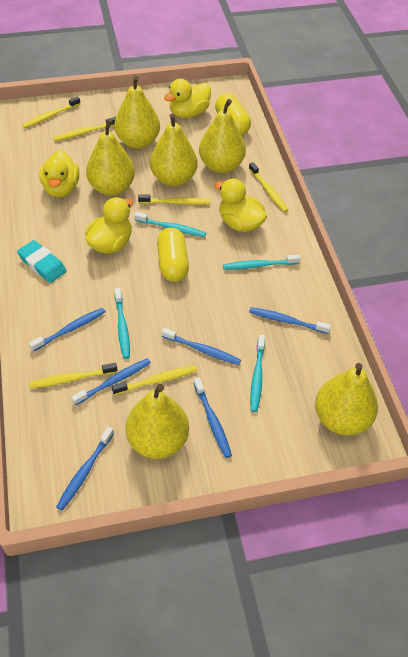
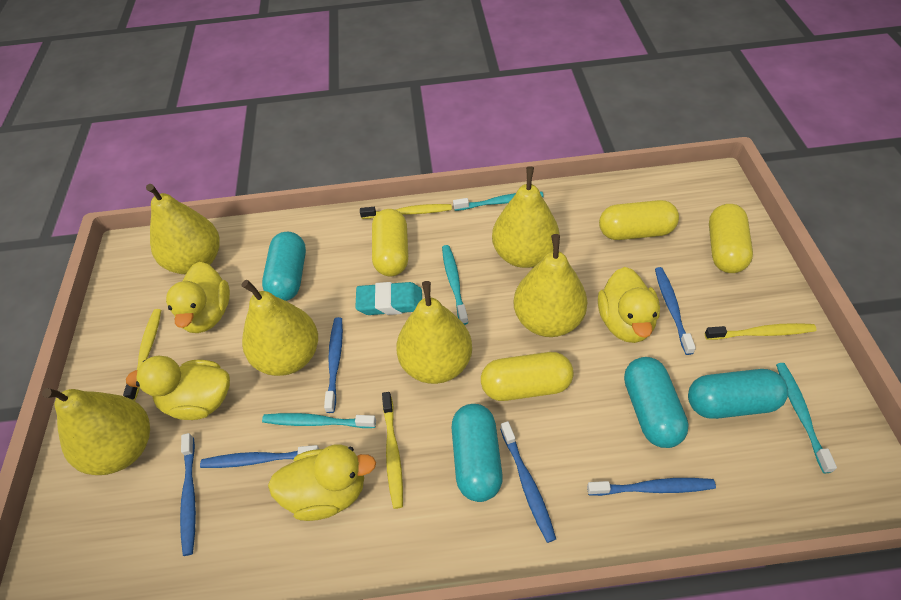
turquoise capsule: 0 -> 4
yellow capsule: 2 -> 4
yellow toothbrush: 6 -> 4

